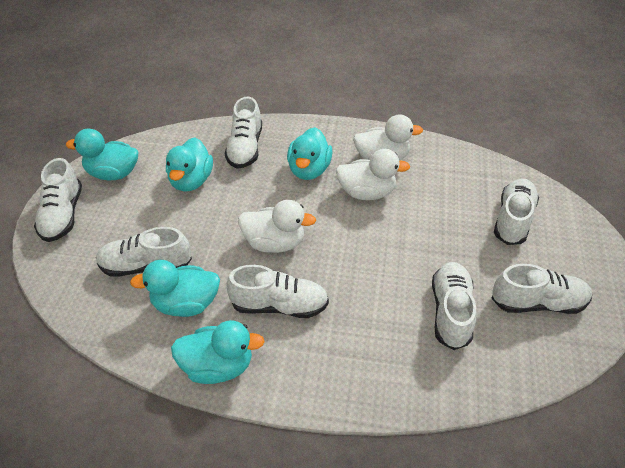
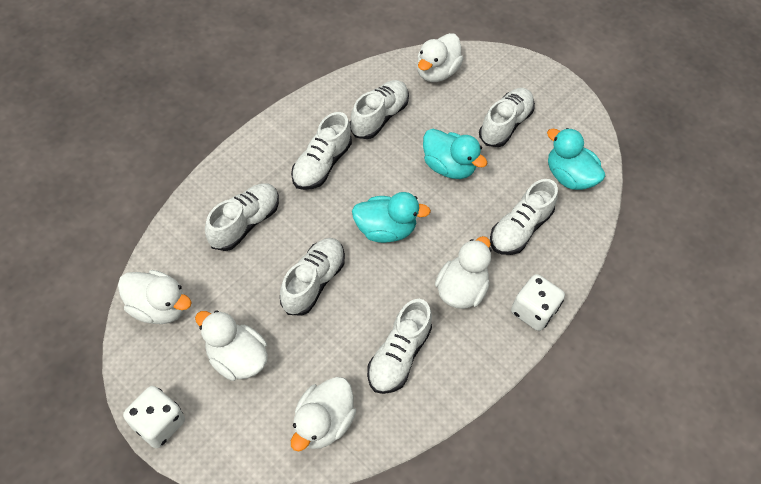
turquoise duck: 5 -> 3
white dice: 0 -> 2
white duck: 3 -> 5

